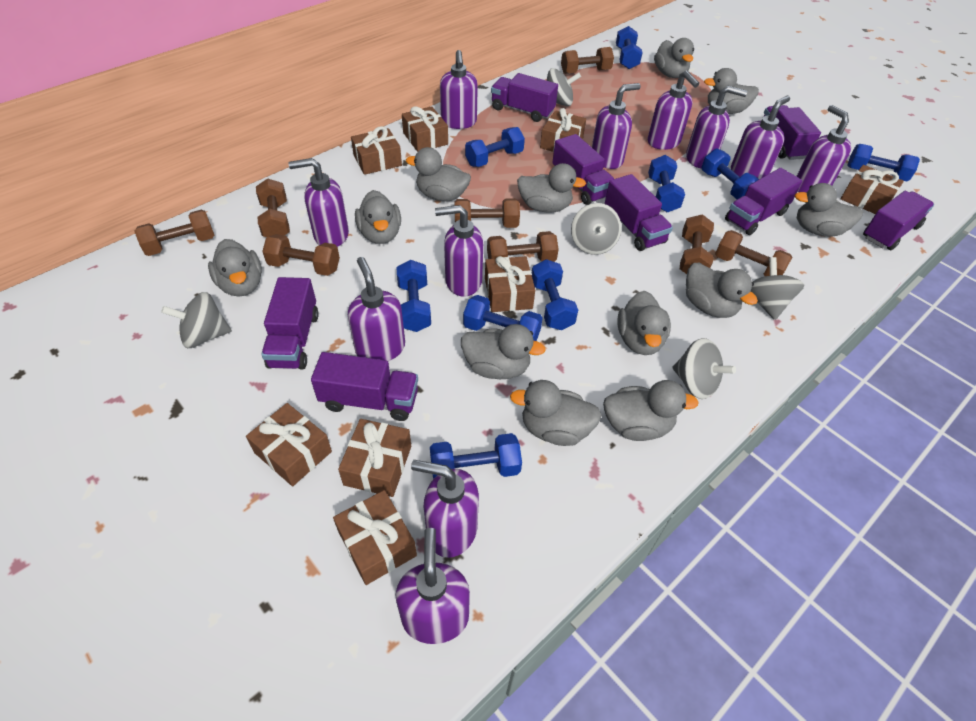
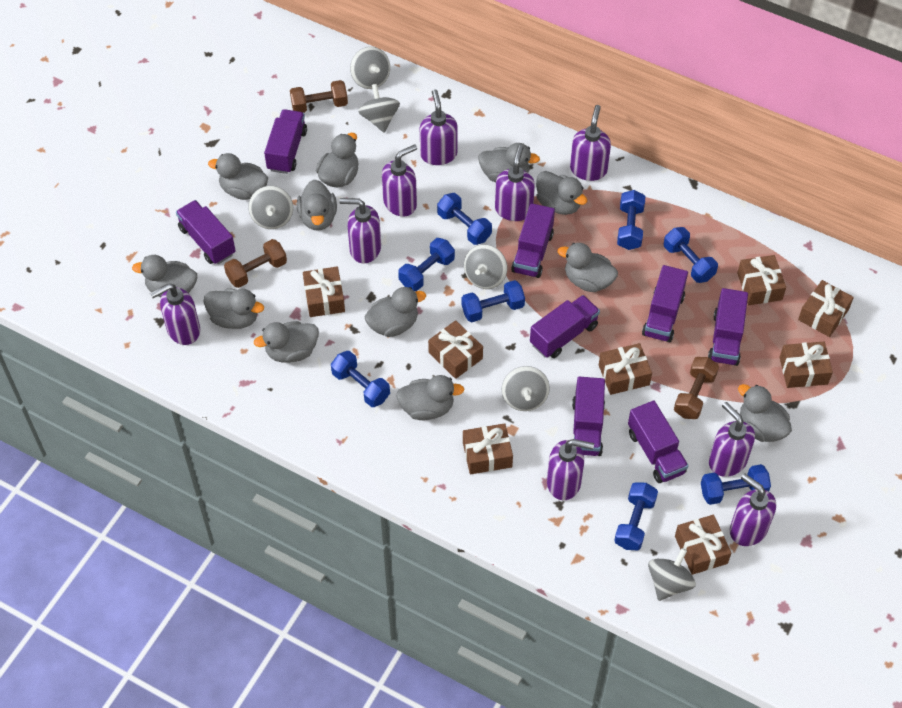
blue dumbbell: 9 -> 8
brown dumbbell: 8 -> 3
grey spinning top: 5 -> 6
purple soap dispenser: 11 -> 9

